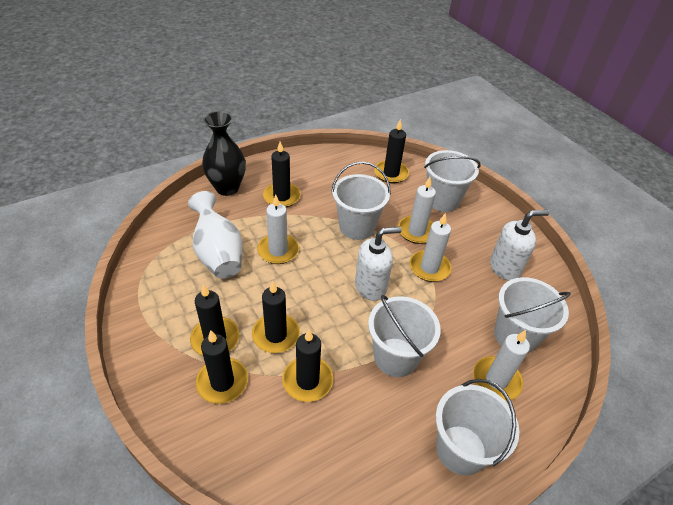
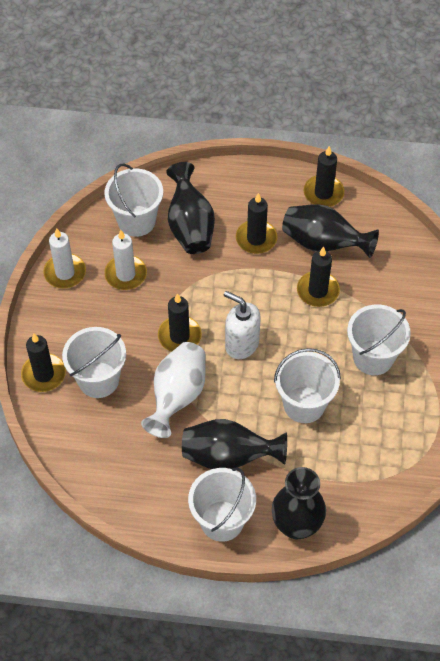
black candle: 6 -> 5
black vase: 1 -> 4
white candle: 4 -> 2
white soap dispenser: 2 -> 1

